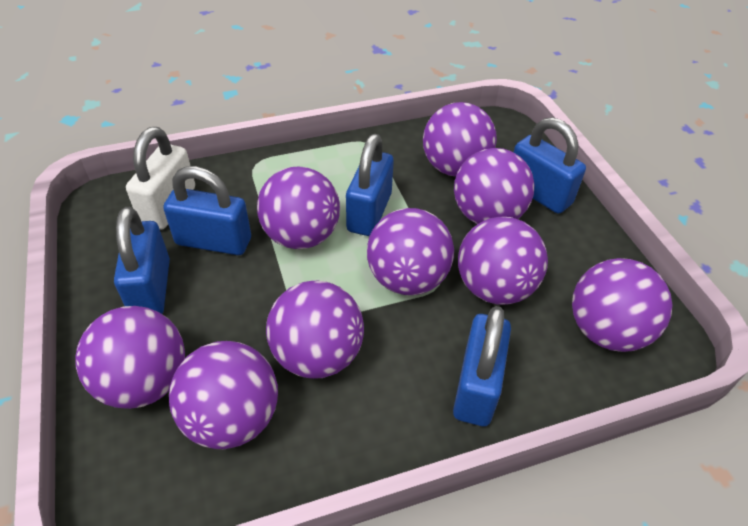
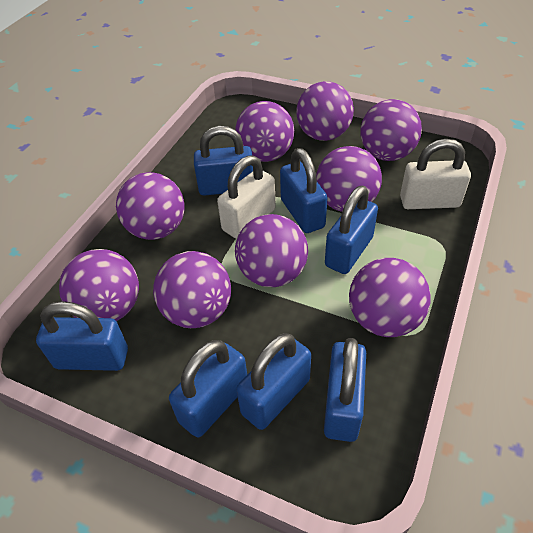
blue padlock: 5 -> 7
white padlock: 1 -> 2

